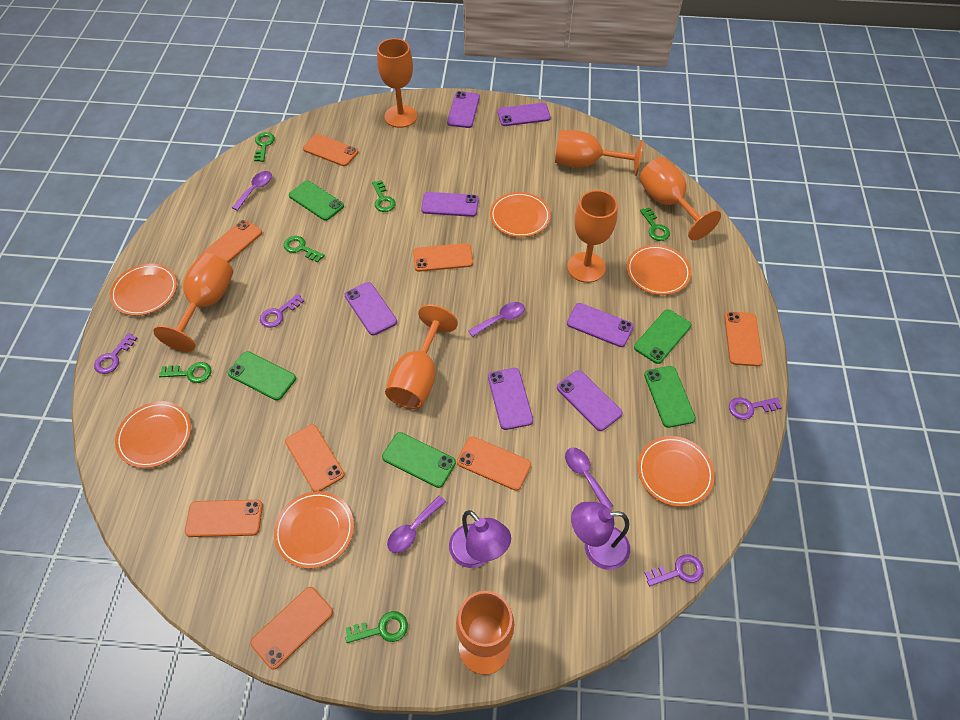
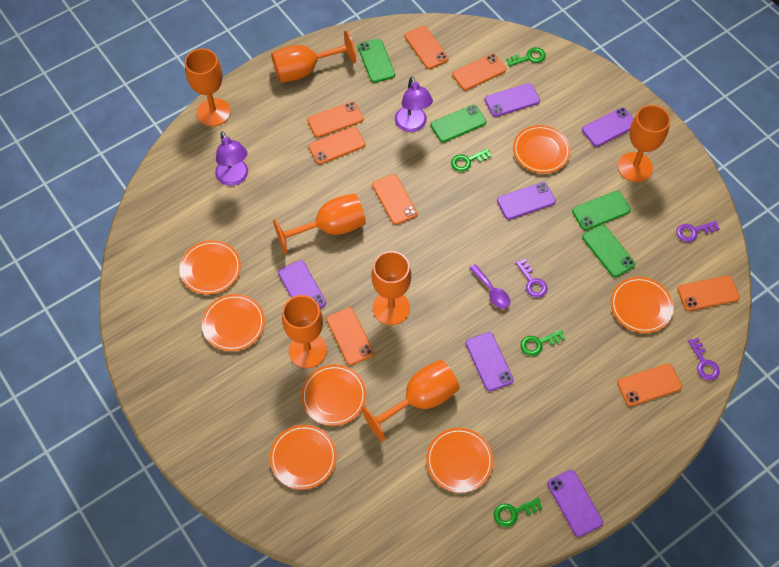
green key: 6 -> 4
green phone: 5 -> 4
orange plate: 6 -> 7
purple key: 4 -> 3
purple phone: 7 -> 6
purple spoon: 4 -> 1

